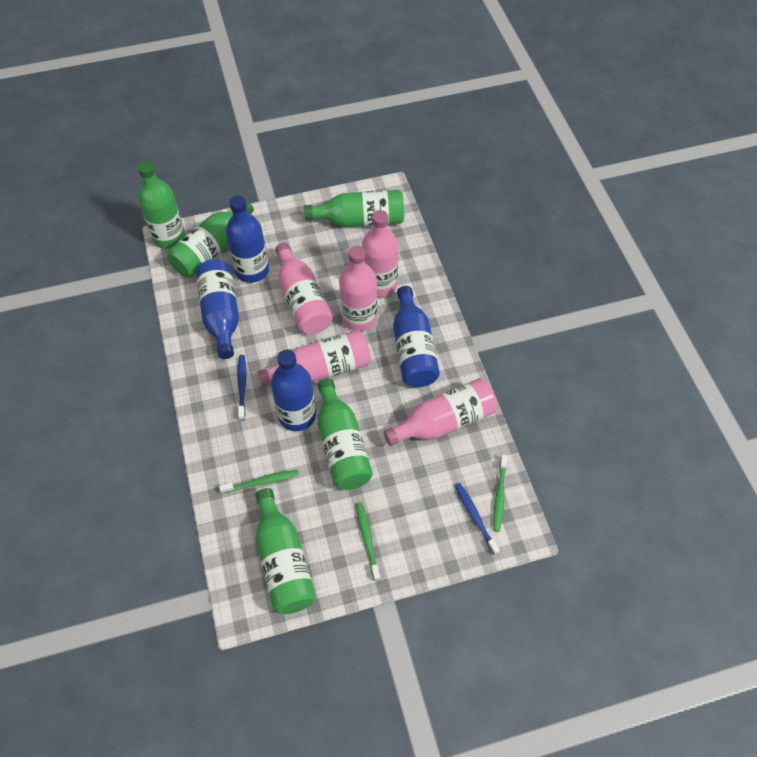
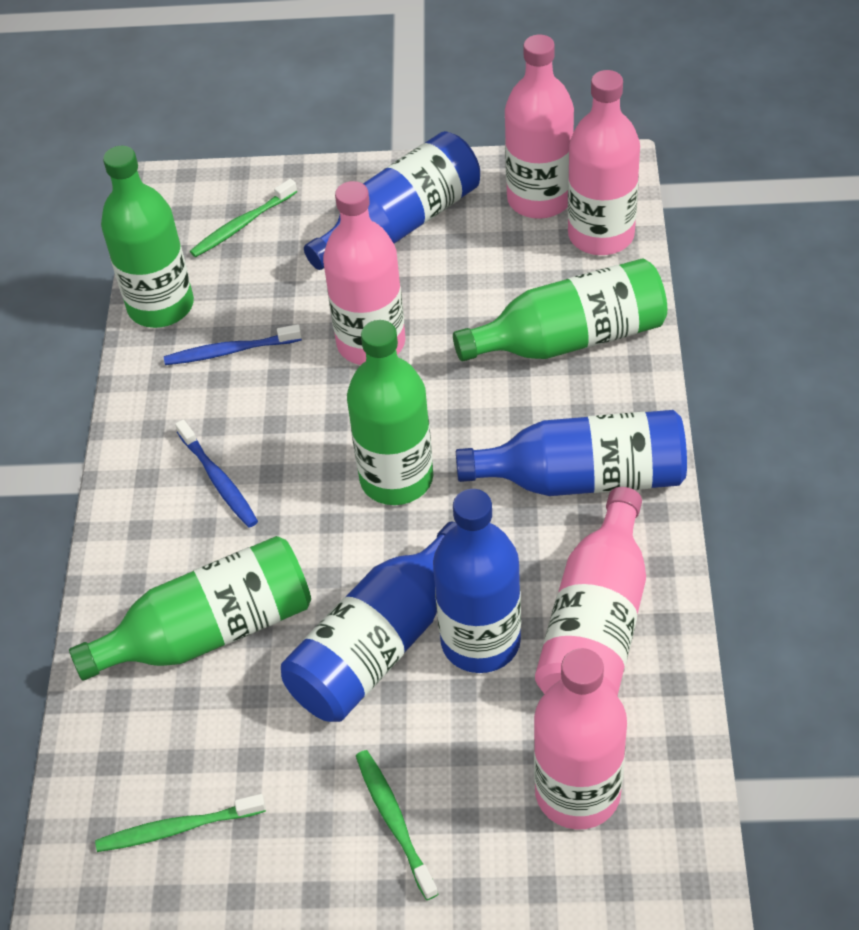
green bottle: 5 -> 4

